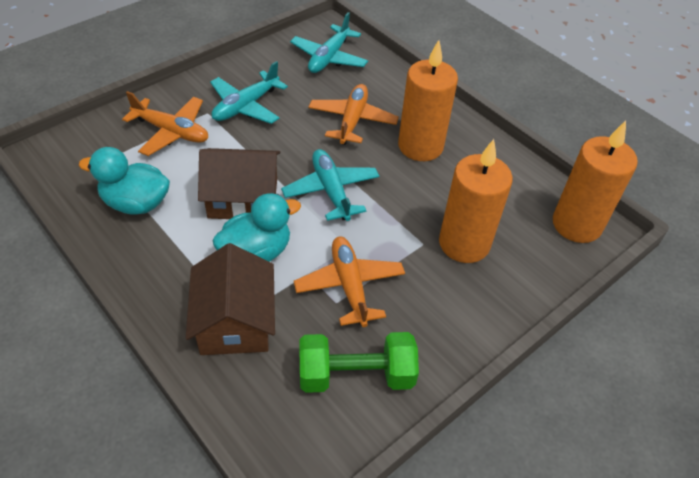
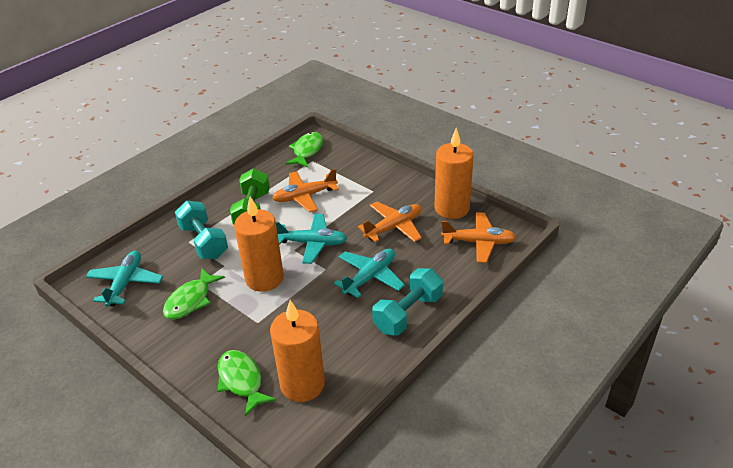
brown house: 2 -> 0
green fish: 0 -> 3
turquoise duck: 2 -> 0
turquoise dumbbell: 0 -> 2

